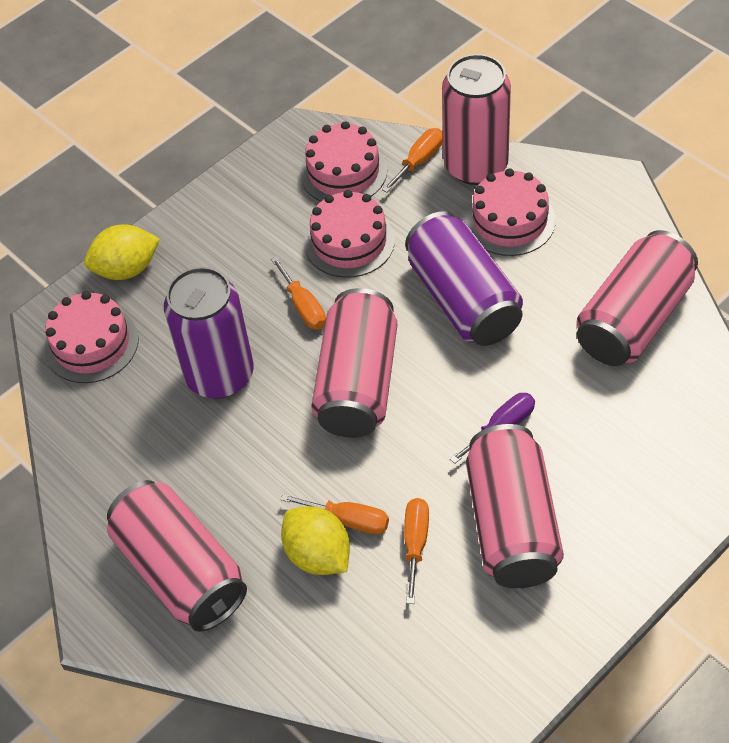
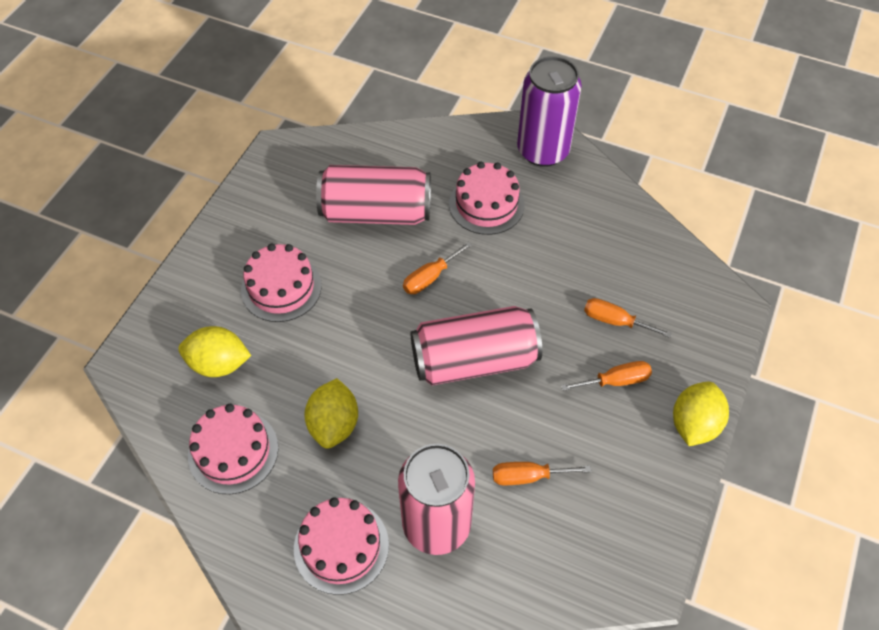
pink can: 5 -> 3
purple can: 2 -> 1
purple screwdriver: 1 -> 0
yellow lemon: 2 -> 3

